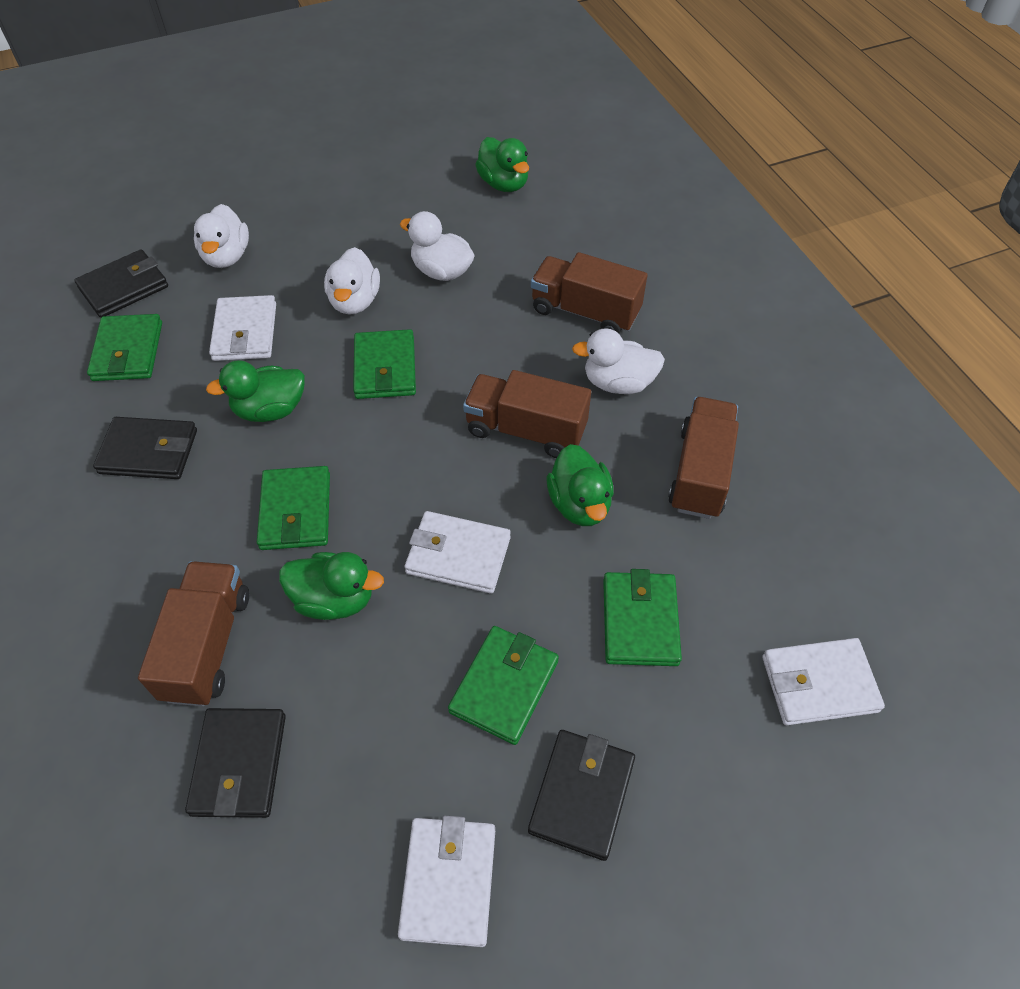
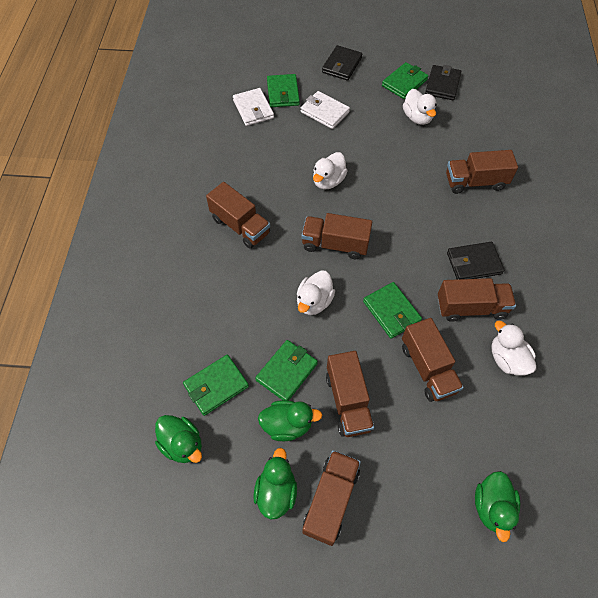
black wallet: 4 -> 3
brown truck: 4 -> 7
white wallet: 4 -> 2

